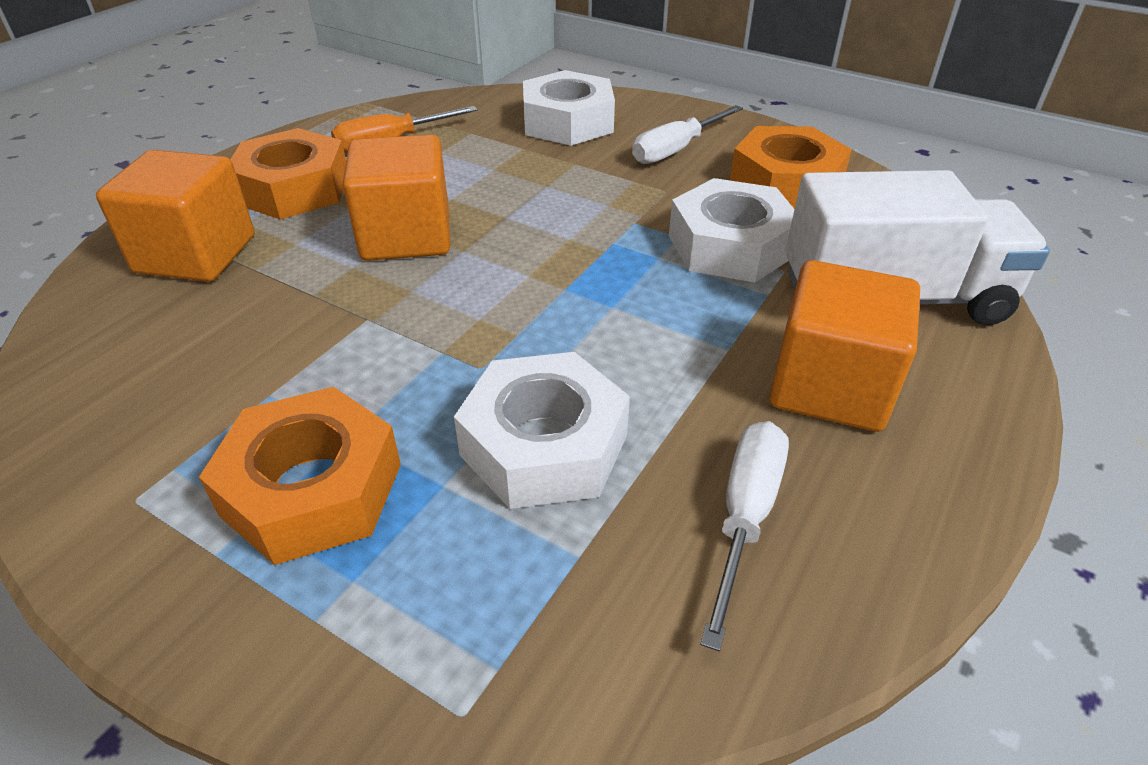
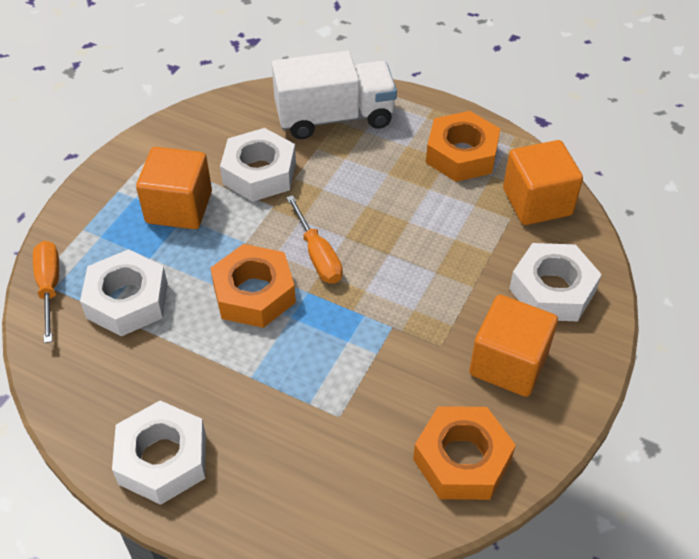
orange screwdriver: 1 -> 2
white nut: 3 -> 4
white screwdriver: 2 -> 0

